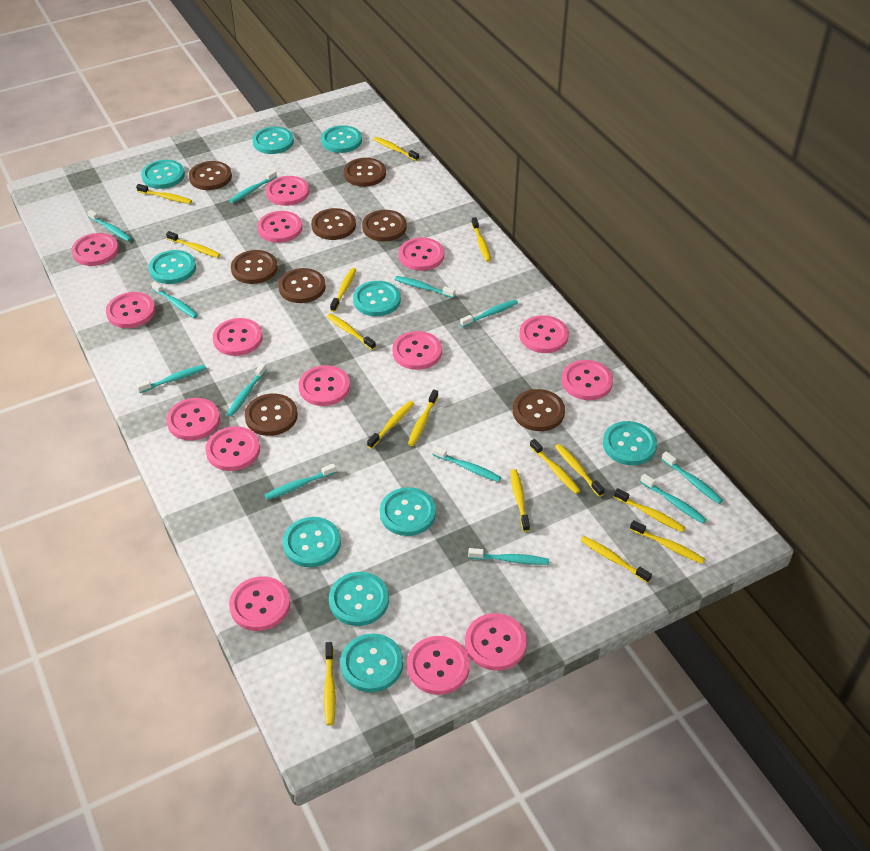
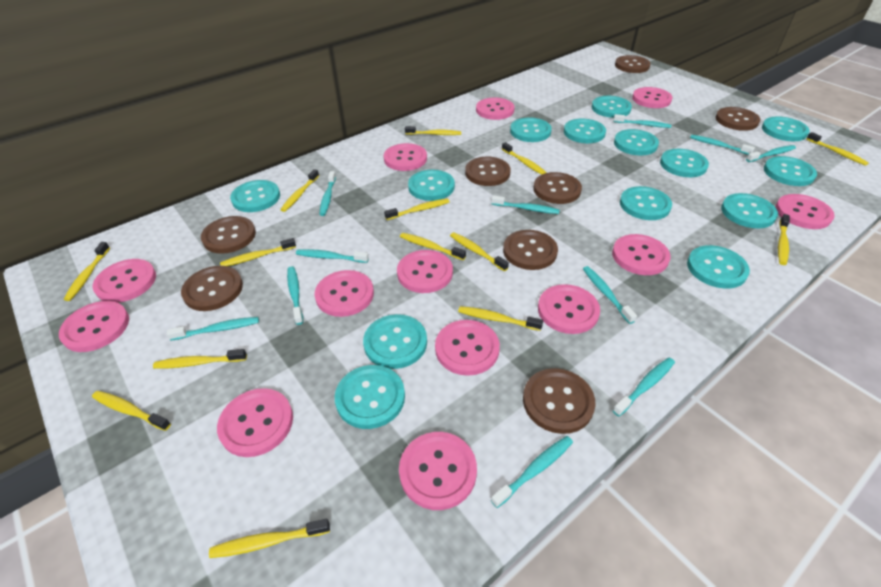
pink button: 15 -> 13
turquoise button: 10 -> 14
turquoise toothbrush: 12 -> 11
yellow toothbrush: 15 -> 14

